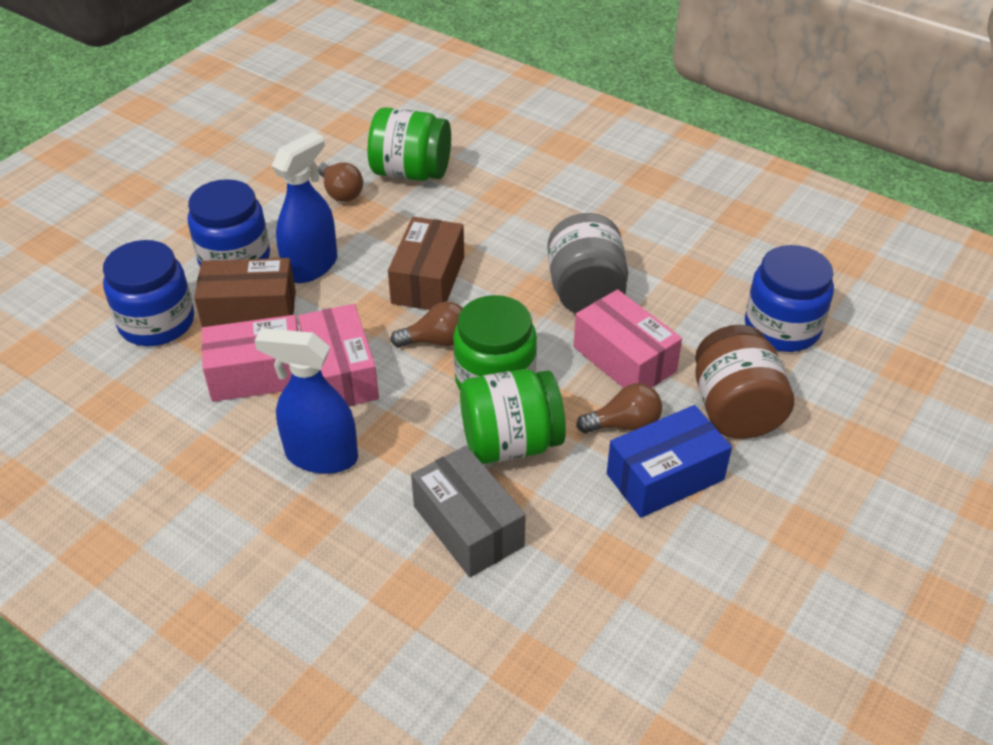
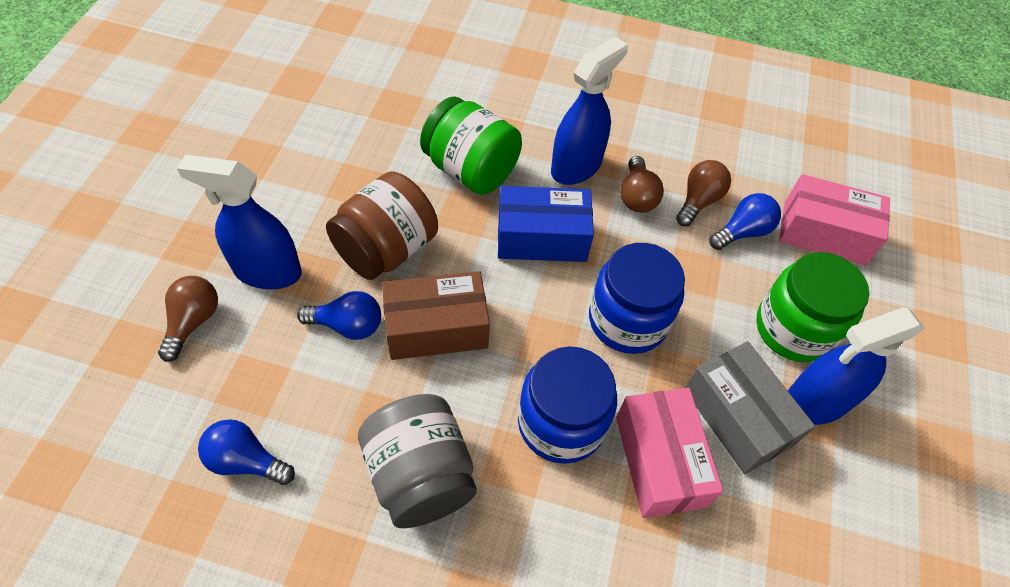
blue jar: 3 -> 2
blue light bulb: 0 -> 3
blue spray bottle: 2 -> 3
brown box: 2 -> 1
green jar: 3 -> 2
pink box: 3 -> 2

